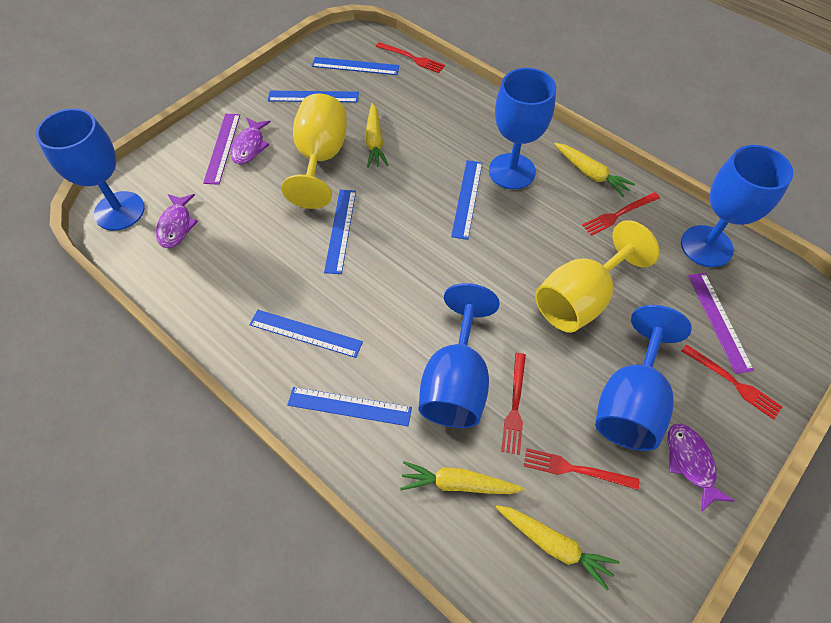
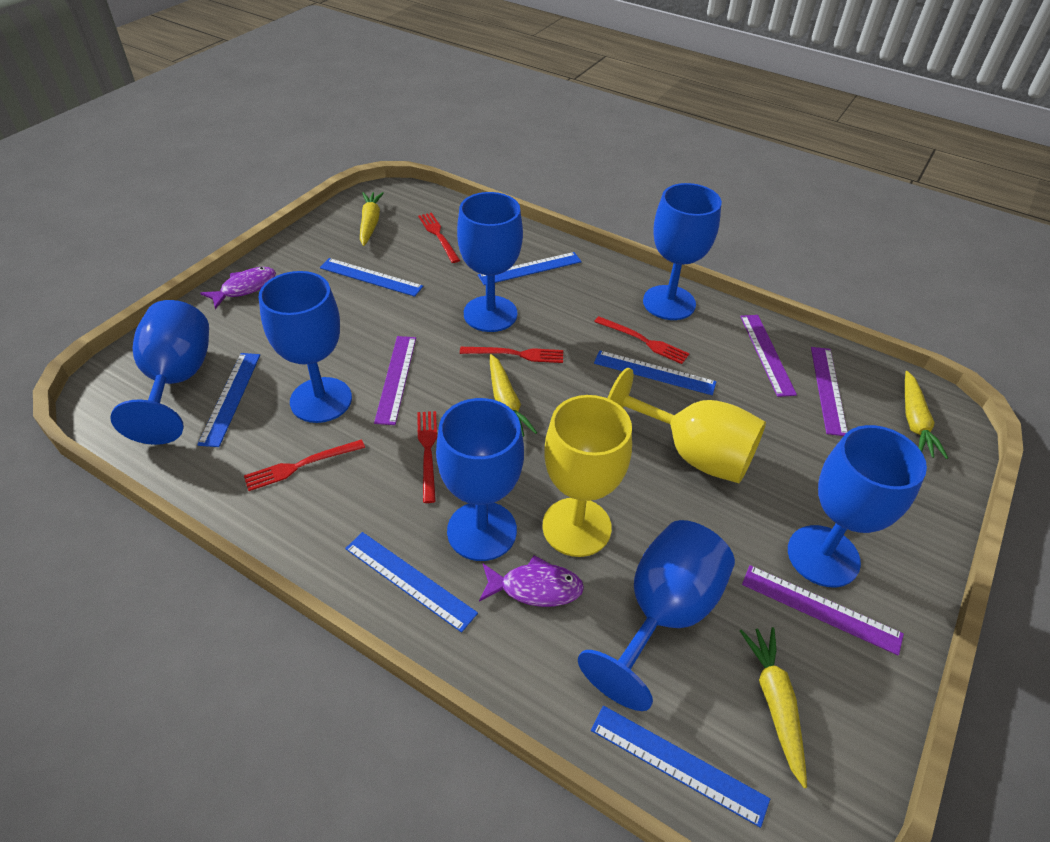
blue goblet: 5 -> 7
purple fish: 3 -> 2
purple ruler: 2 -> 4

